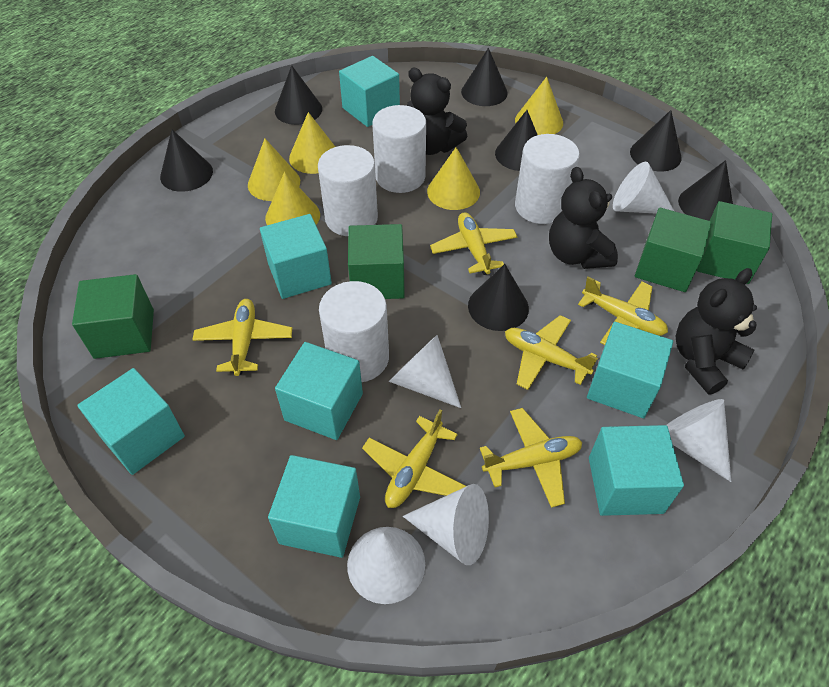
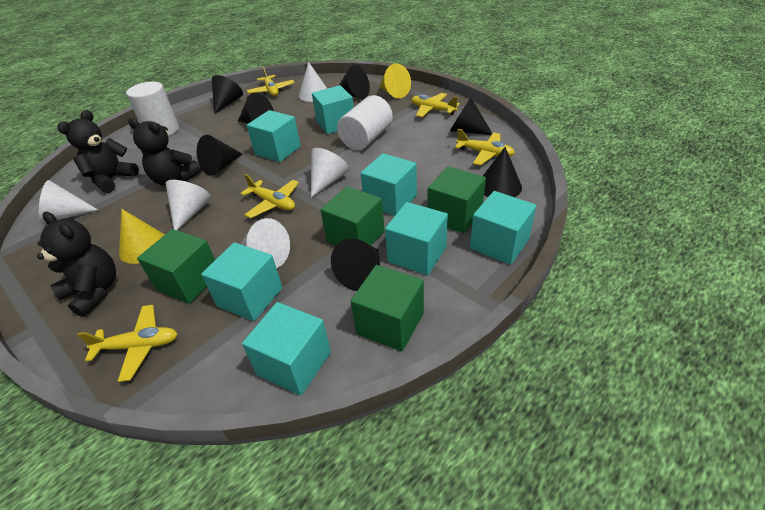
white cylinder: 4 -> 2
yellow cone: 5 -> 2
yellow plane: 6 -> 5

